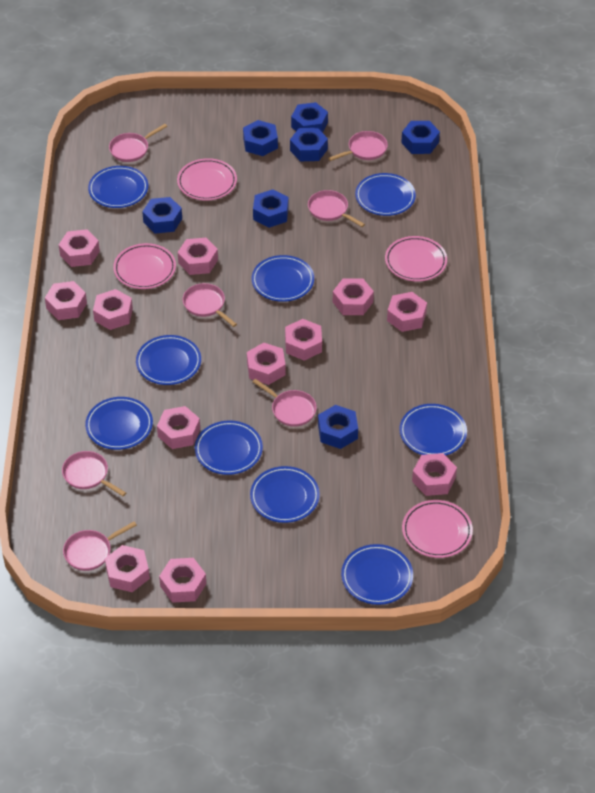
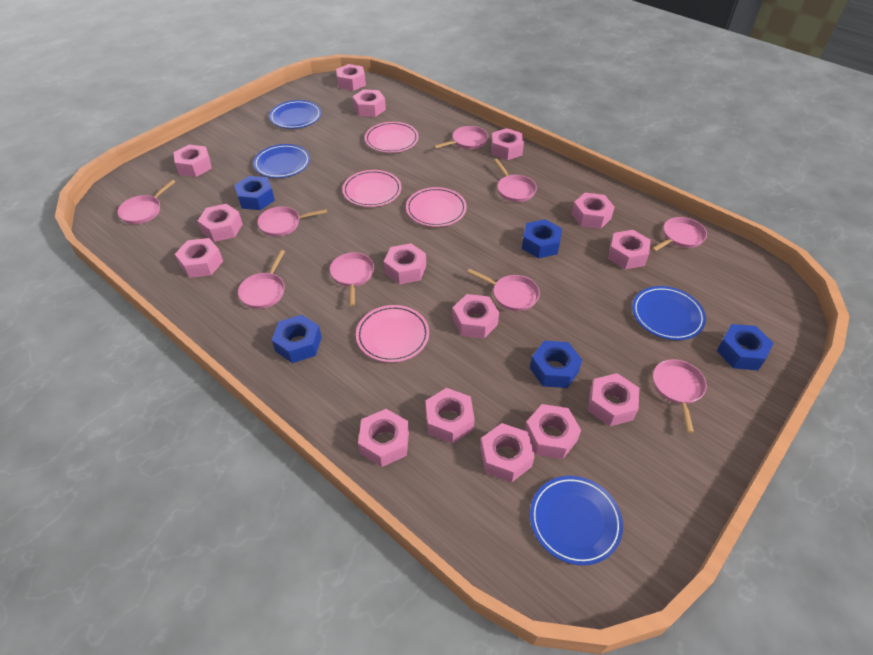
blue nut: 7 -> 5
blue plate: 9 -> 4
pink nut: 12 -> 15
pink pan: 7 -> 9

